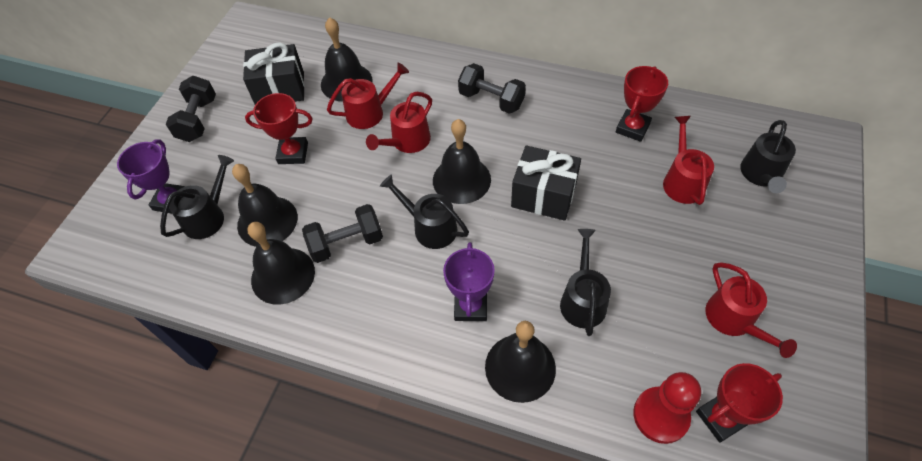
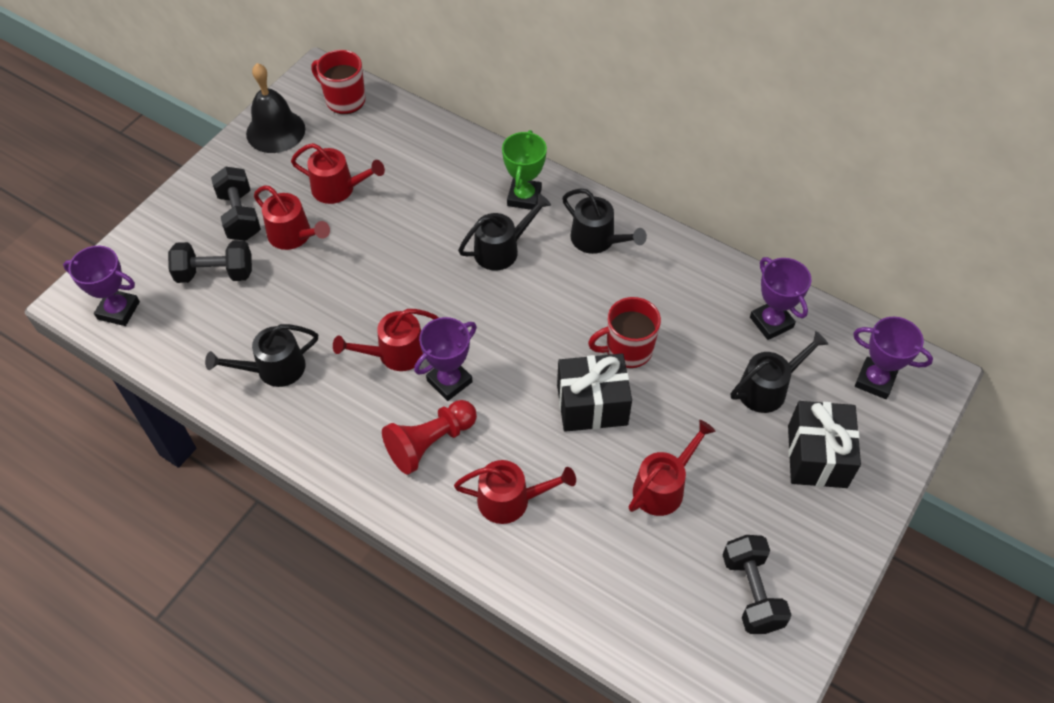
black bell: 5 -> 1
green trophy: 0 -> 1
purple trophy: 2 -> 4
red mug: 0 -> 2
red trophy: 3 -> 0
red watering can: 4 -> 5

